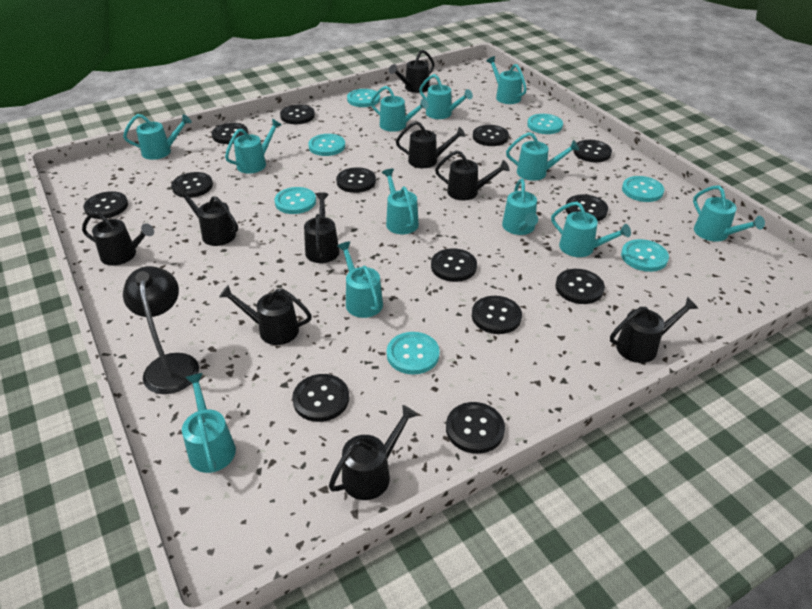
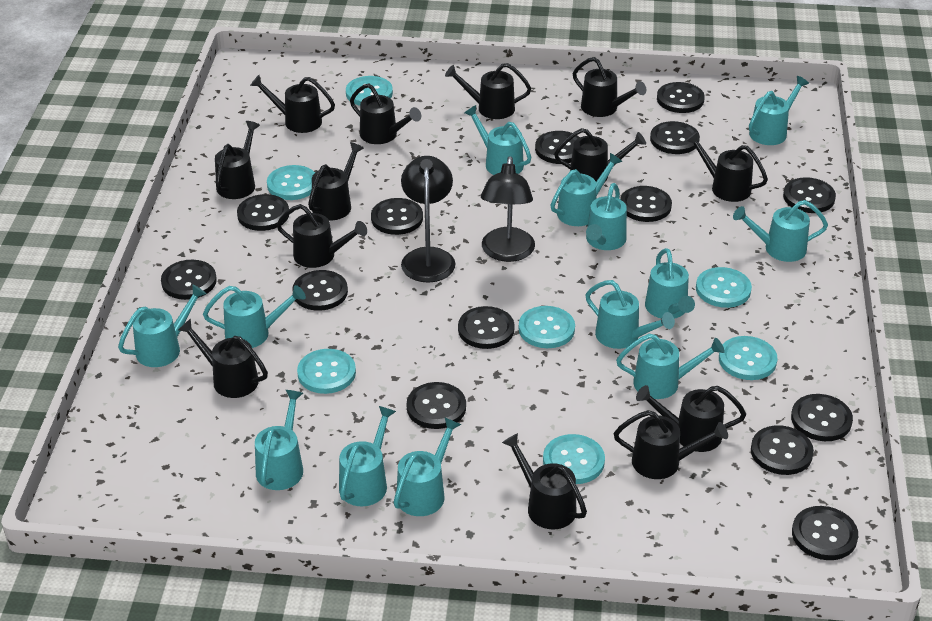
black button: 13 -> 14
black lamp: 1 -> 2
black watering can: 9 -> 13
turquoise watering can: 12 -> 13

